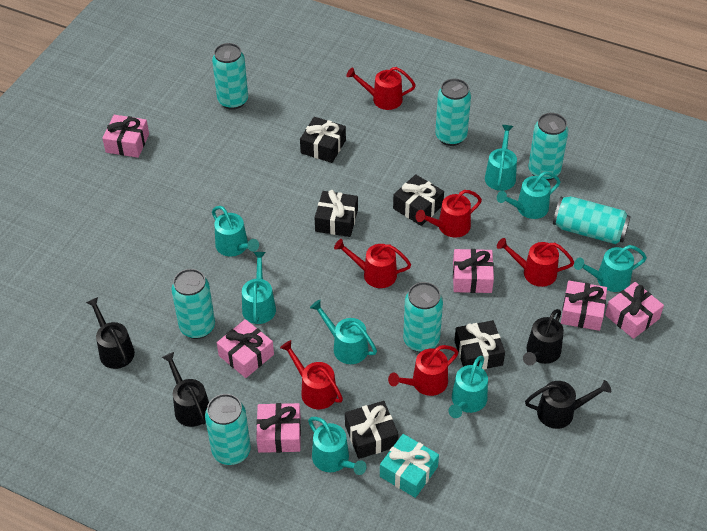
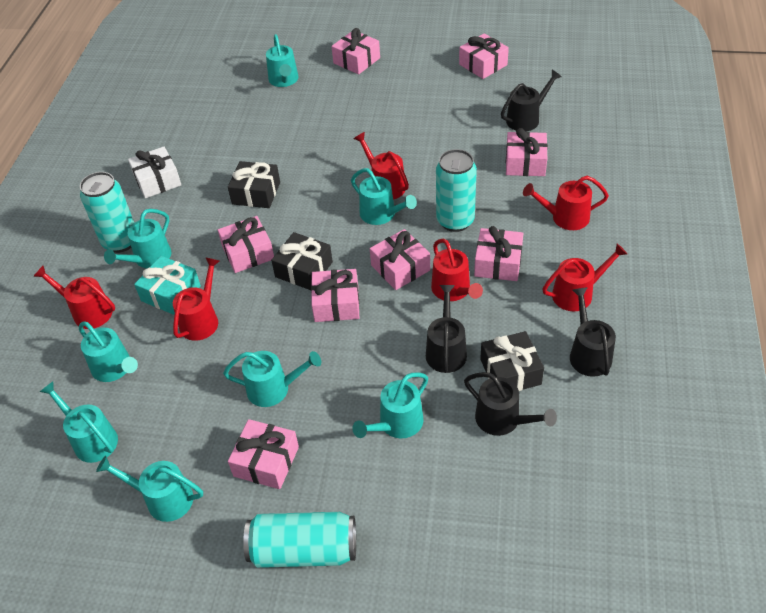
black gift: 5 -> 3
pink gift: 6 -> 8
turquoise can: 7 -> 3
white gift: 0 -> 1

